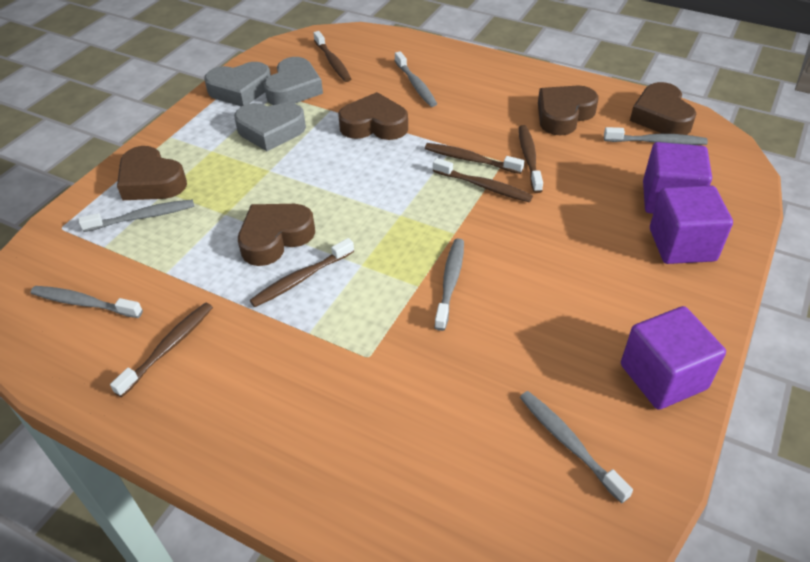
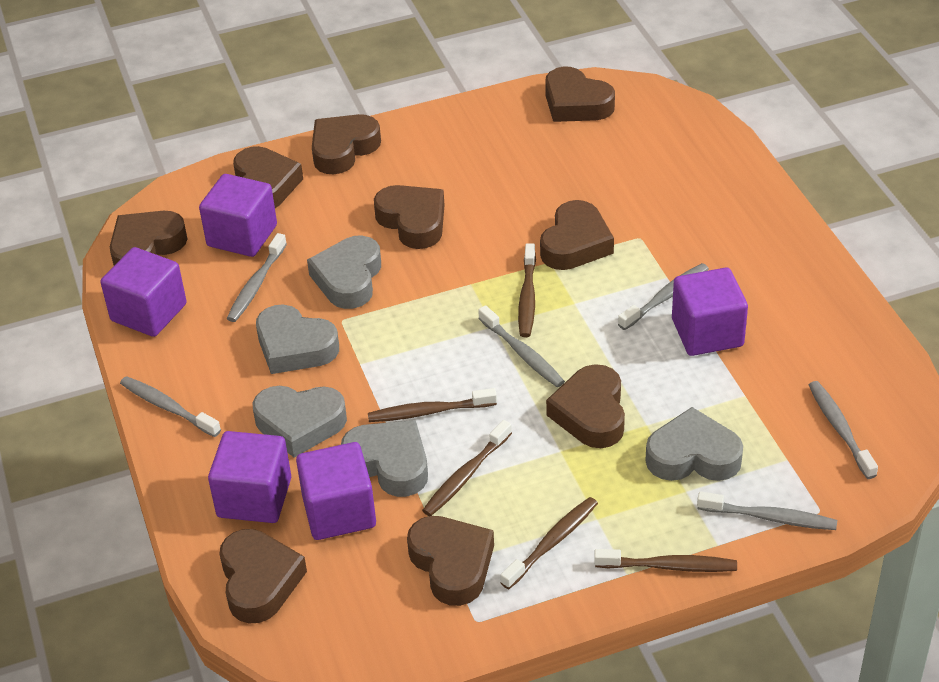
brown heart: 5 -> 9
brown toothbrush: 6 -> 5
grey heart: 3 -> 5
purple cube: 3 -> 5

